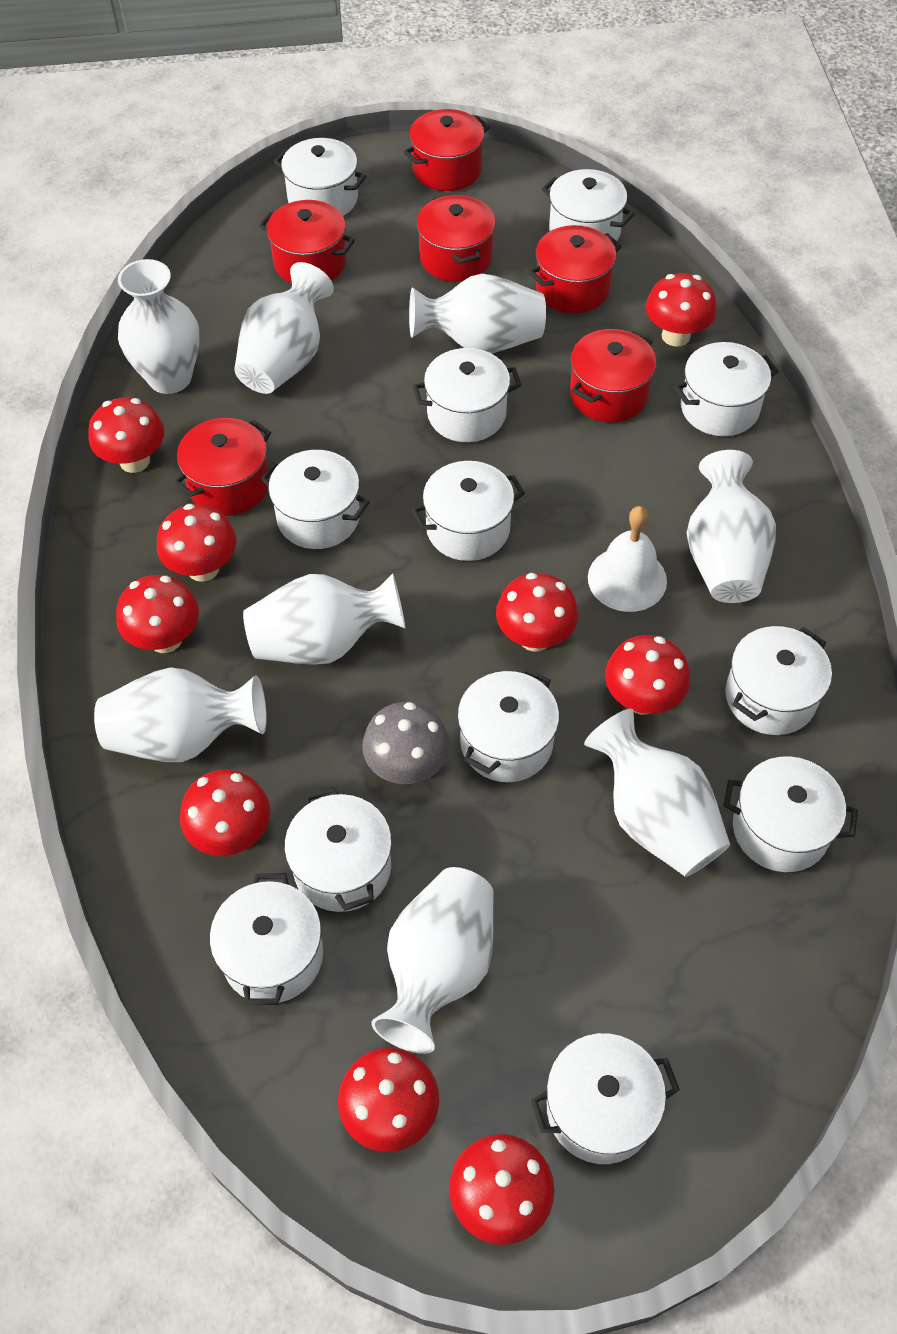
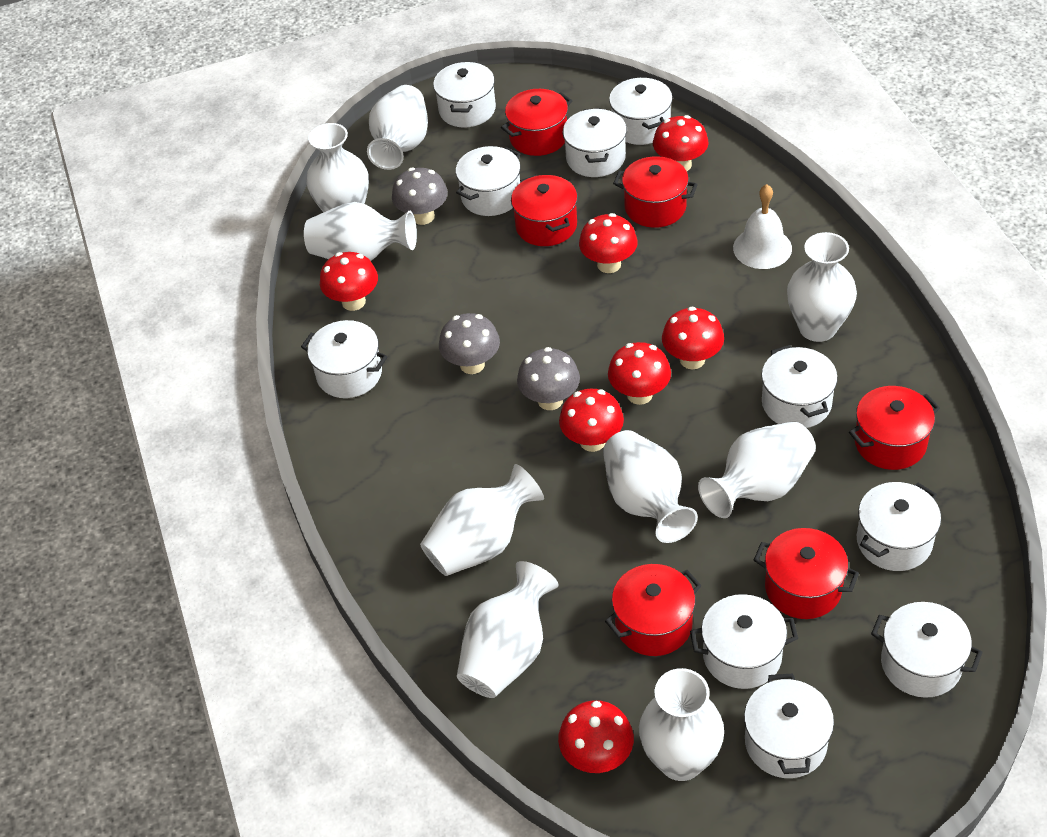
grey mushroom: 1 -> 3
red mushroom: 9 -> 7
white pot: 12 -> 10
white vase: 8 -> 9

